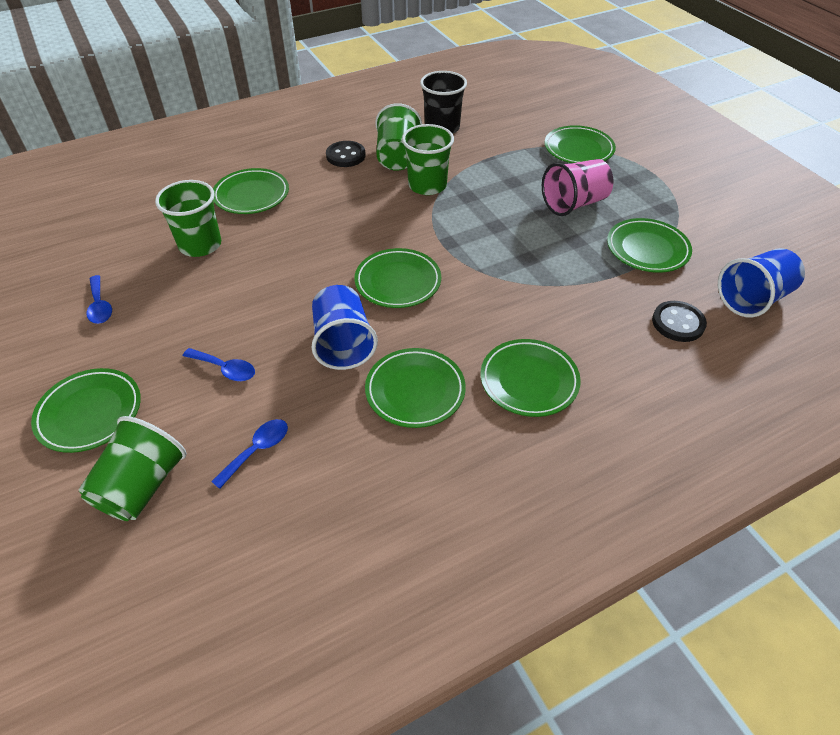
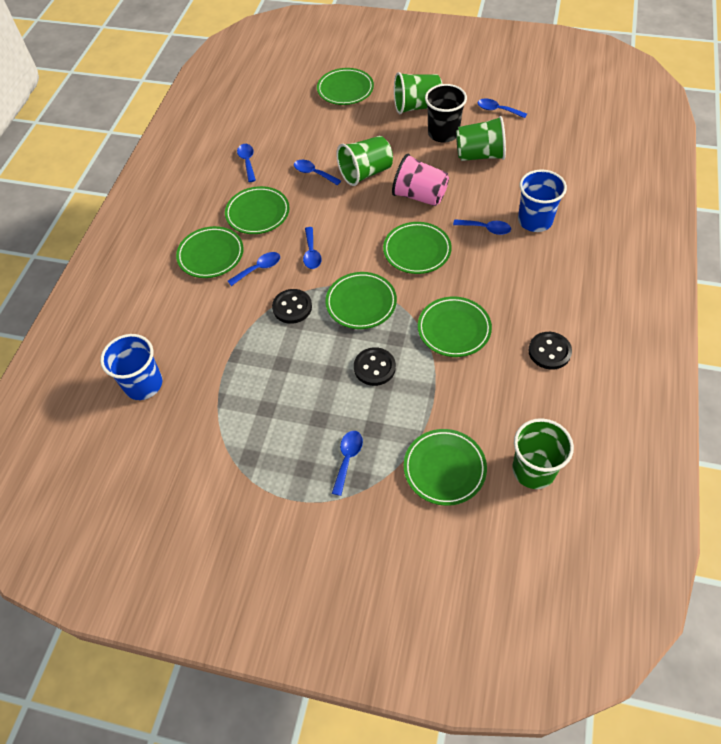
black button: 2 -> 3
blue spoon: 3 -> 7

